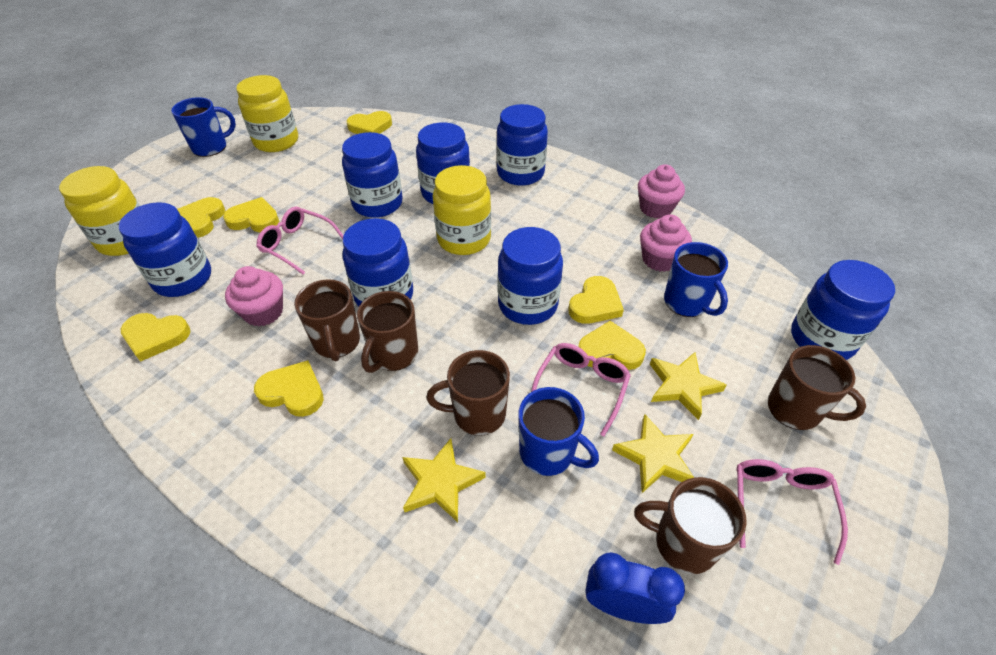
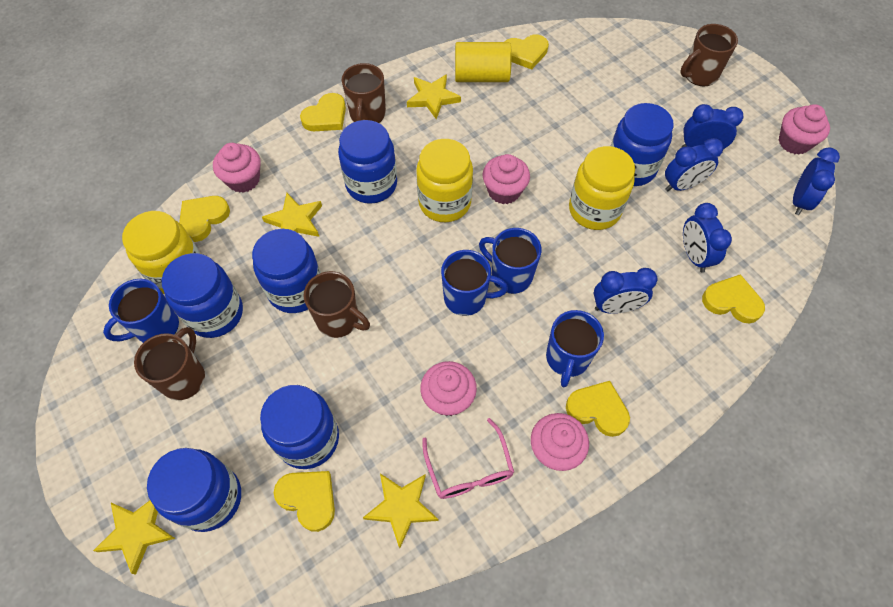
blue clock: 1 -> 5
blue jar: 7 -> 6
blue mug: 3 -> 4
brown mug: 5 -> 4
pink cupcake: 3 -> 5
pink glasses: 3 -> 1
yellow cylinder: 0 -> 1
yellow heart: 7 -> 6
yellow star: 3 -> 4

